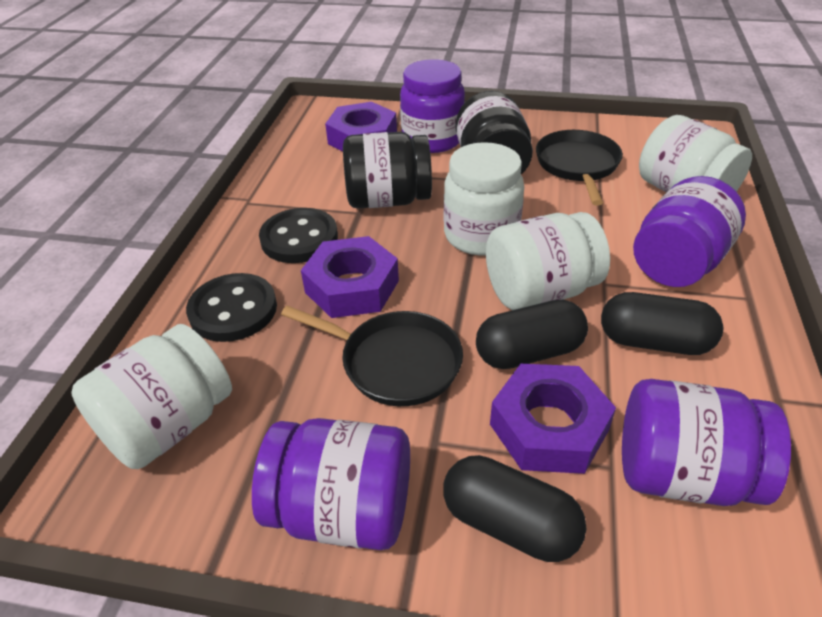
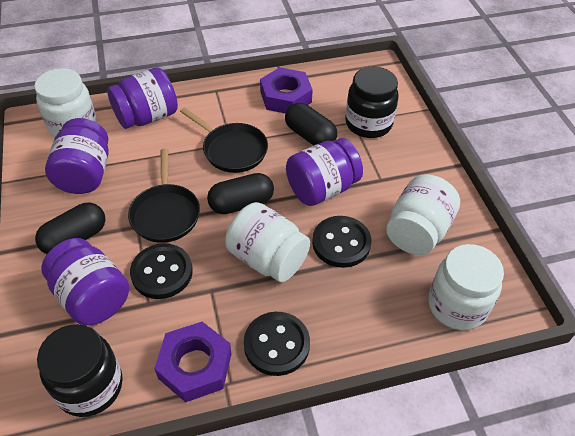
black button: 2 -> 3
purple nut: 3 -> 2

